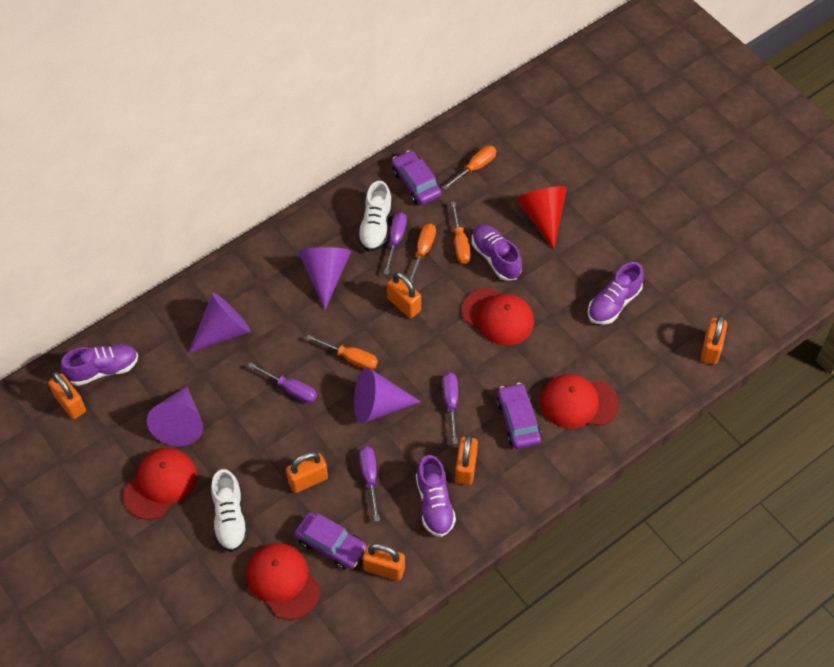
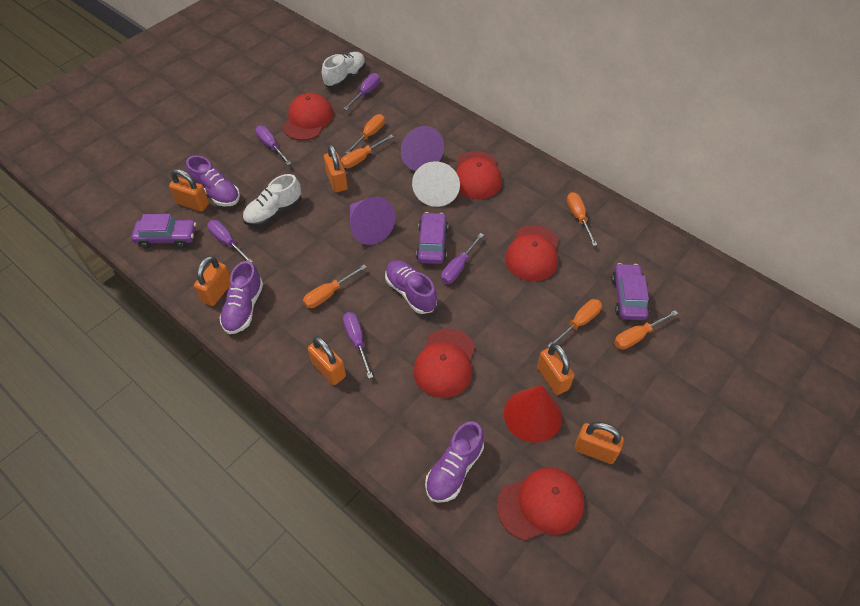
orange screwdriver: 4 -> 6
purple cone: 4 -> 2
purple screwdriver: 4 -> 5
red cap: 4 -> 5
white cone: 0 -> 1

